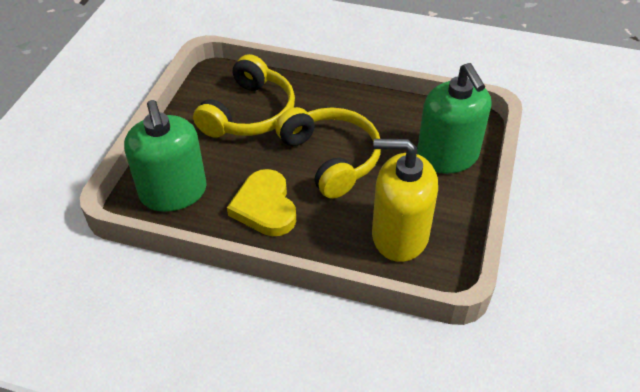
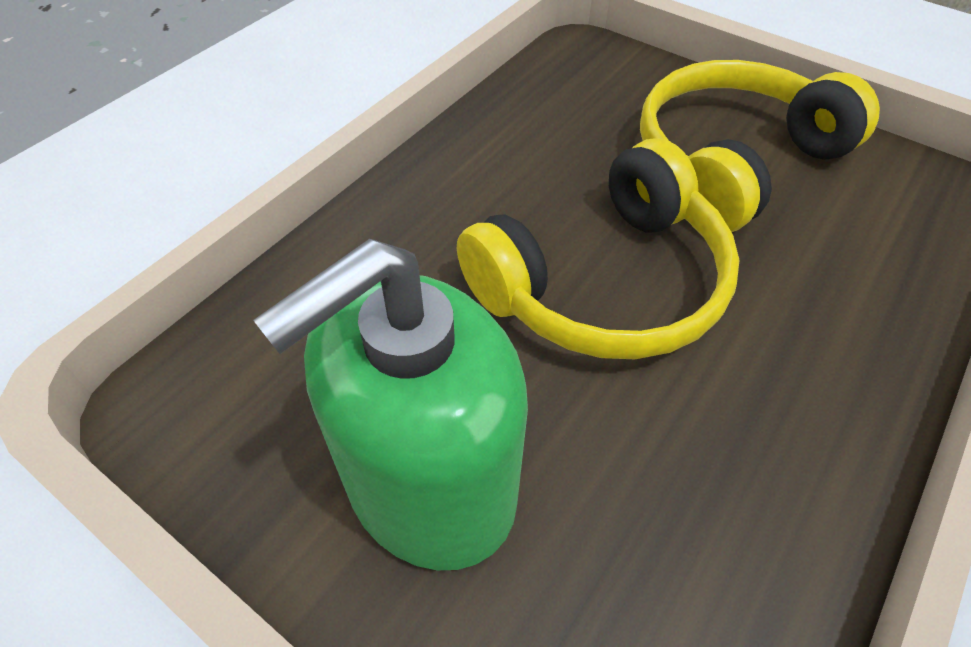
green soap dispenser: 2 -> 1
yellow heart: 1 -> 0
yellow soap dispenser: 1 -> 0

